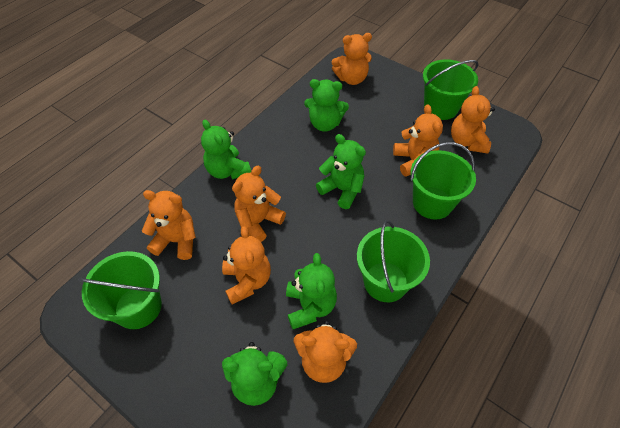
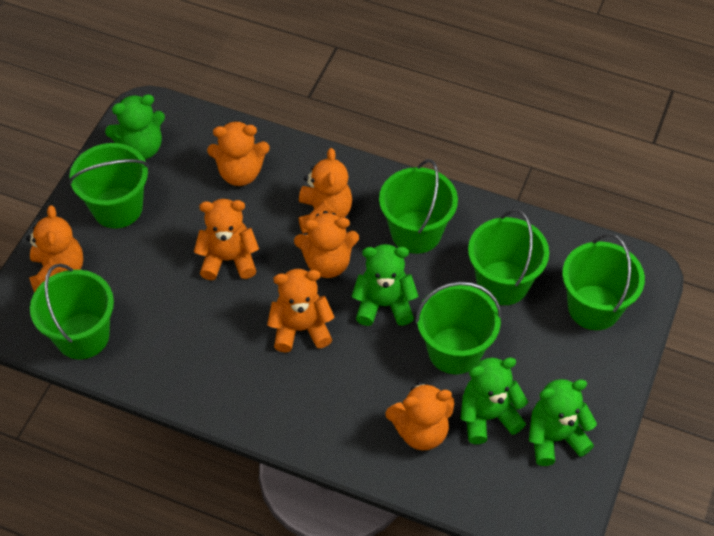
green bucket: 4 -> 6
green teddy bear: 5 -> 4

